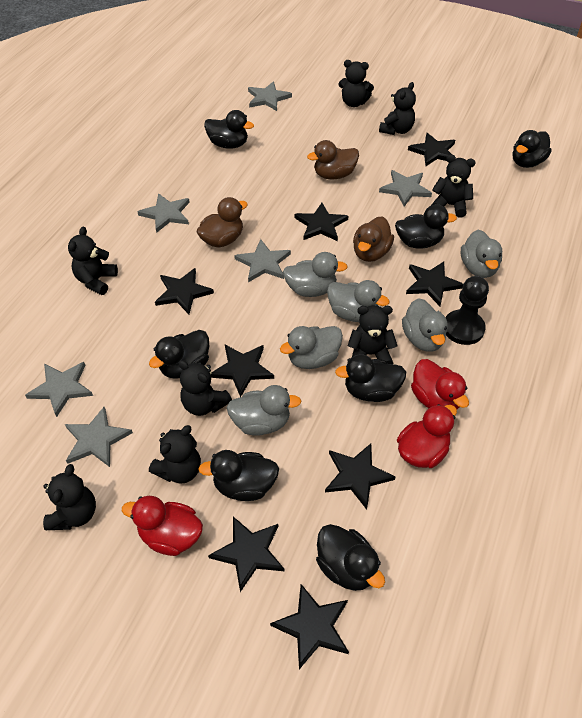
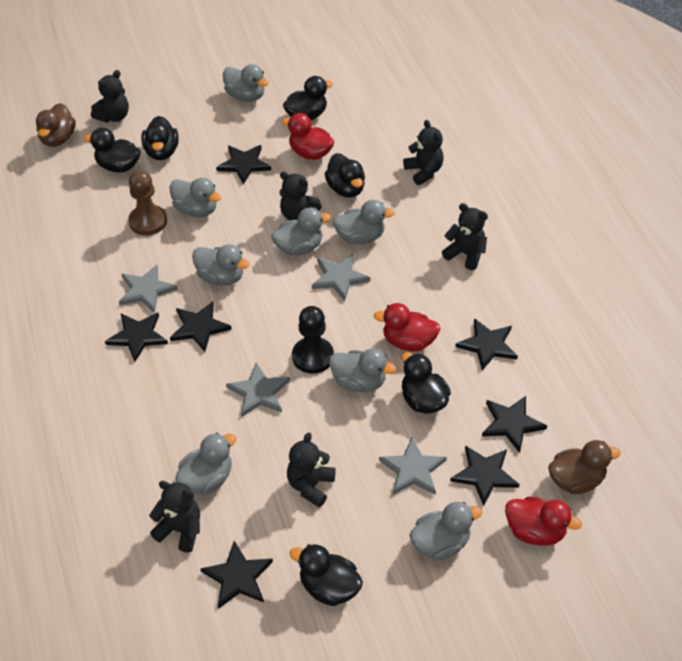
black duck: 7 -> 6
black star: 8 -> 7
black teddy bear: 8 -> 6
brown duck: 3 -> 2
brown pawn: 0 -> 1
grey duck: 6 -> 8
grey star: 6 -> 4

